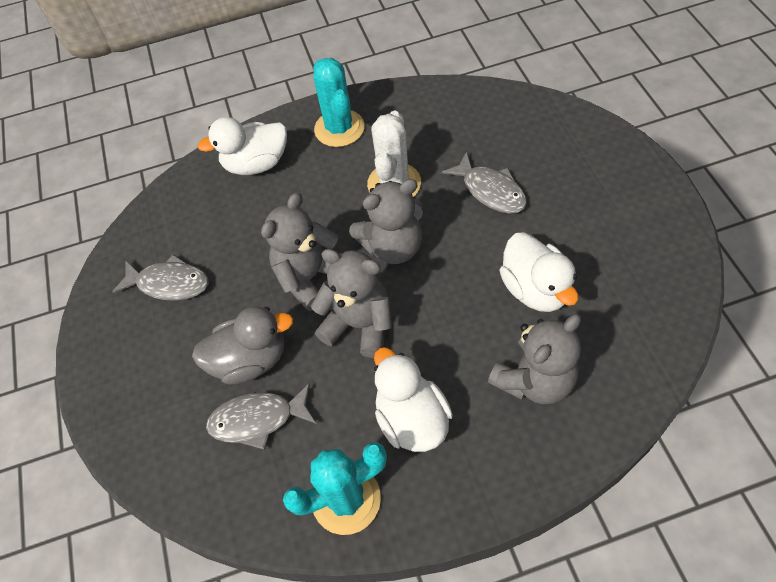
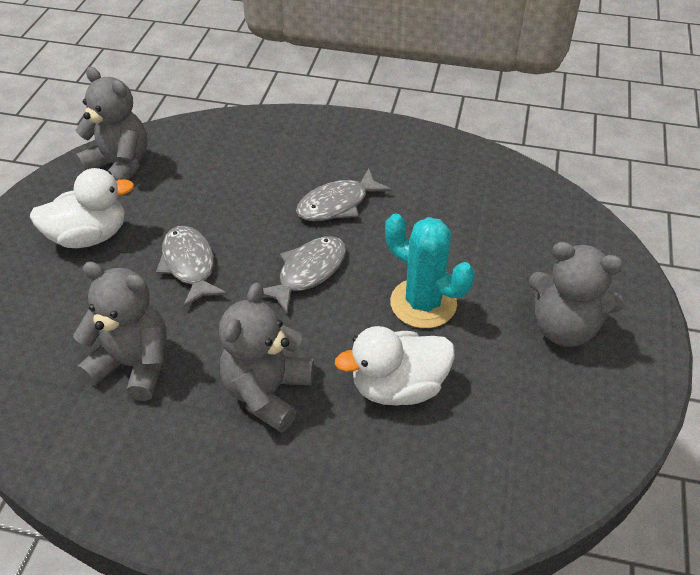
grey duck: 1 -> 0
turquoise cactus: 2 -> 1
white cactus: 1 -> 0
white duck: 3 -> 2

